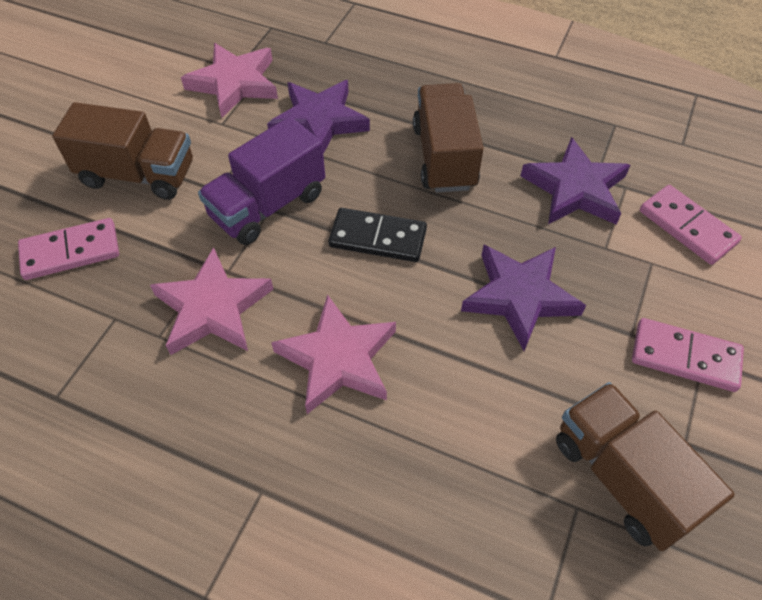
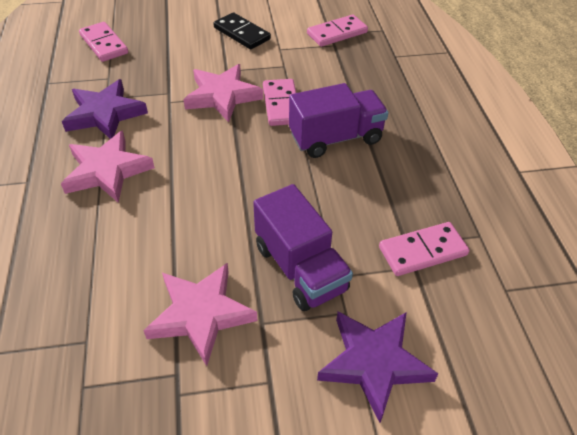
brown truck: 3 -> 0
pink domino: 3 -> 4
purple star: 3 -> 2
purple truck: 1 -> 2

